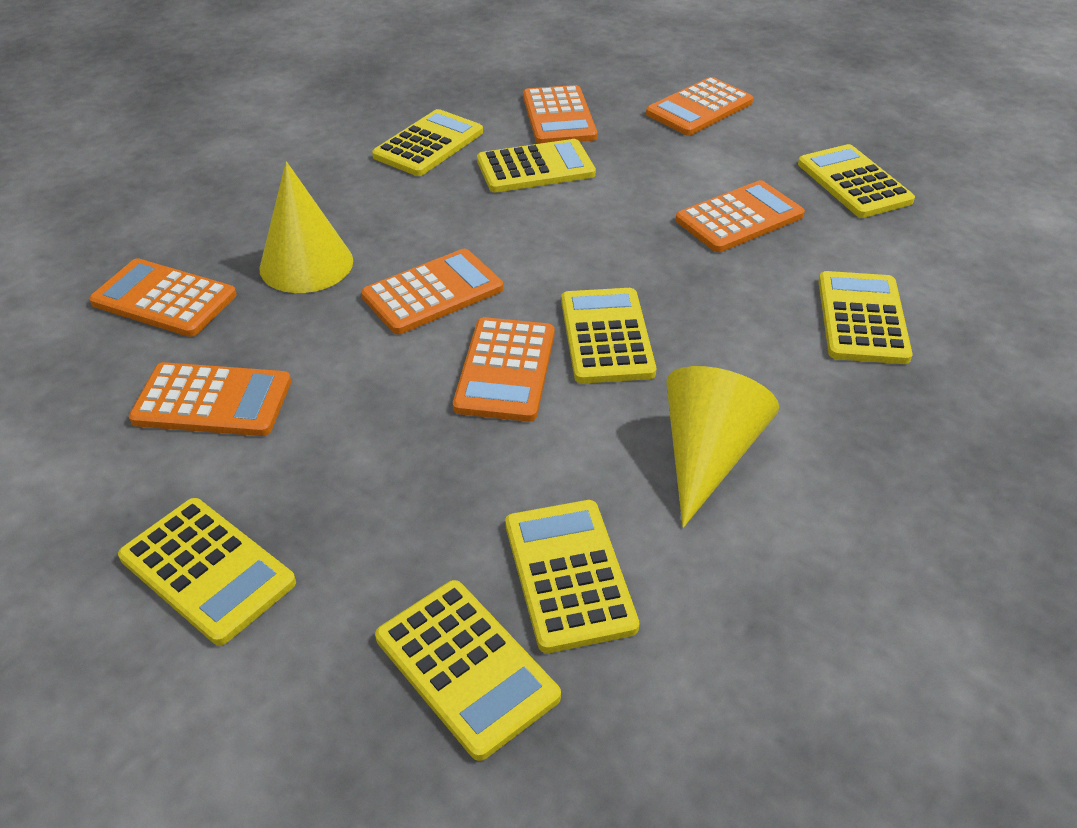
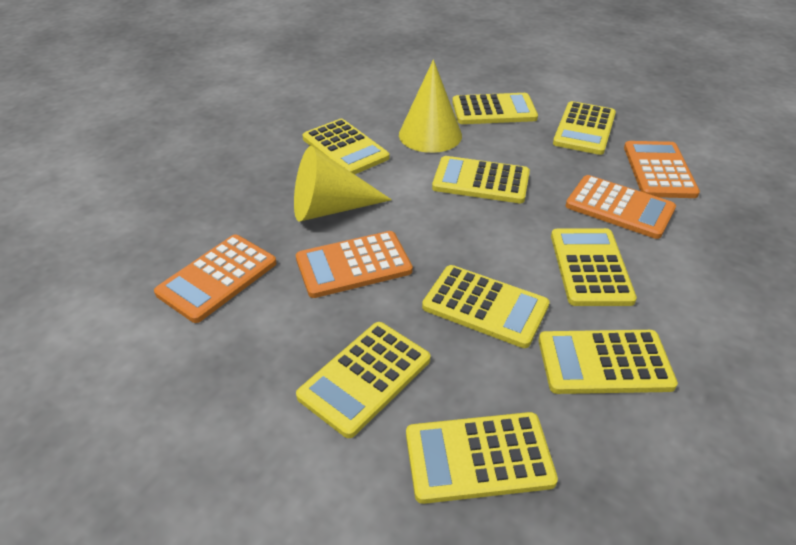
orange calculator: 7 -> 4
yellow calculator: 8 -> 9

